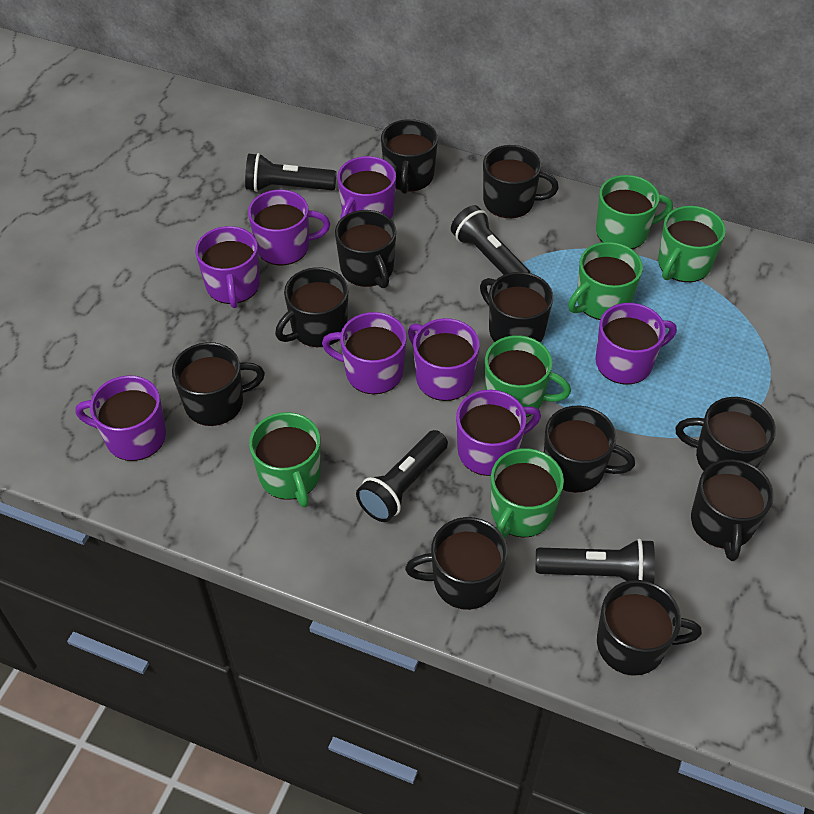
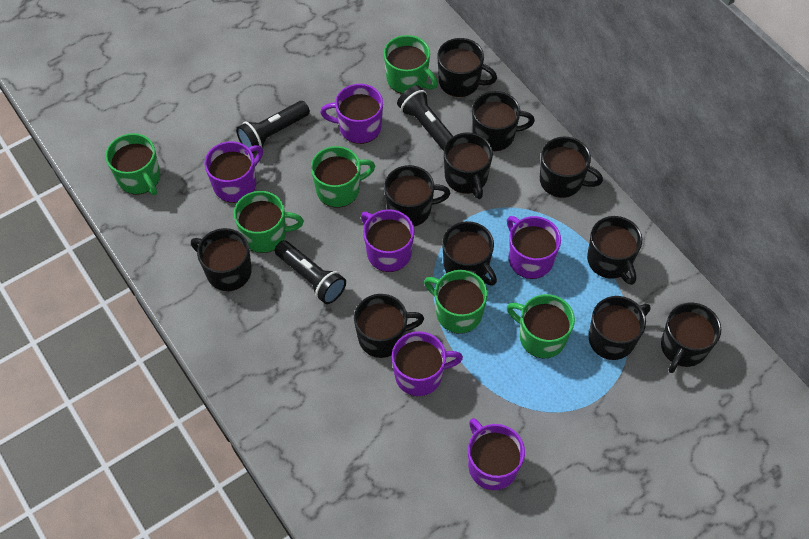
black flashlight: 4 -> 3
purple mug: 8 -> 6

